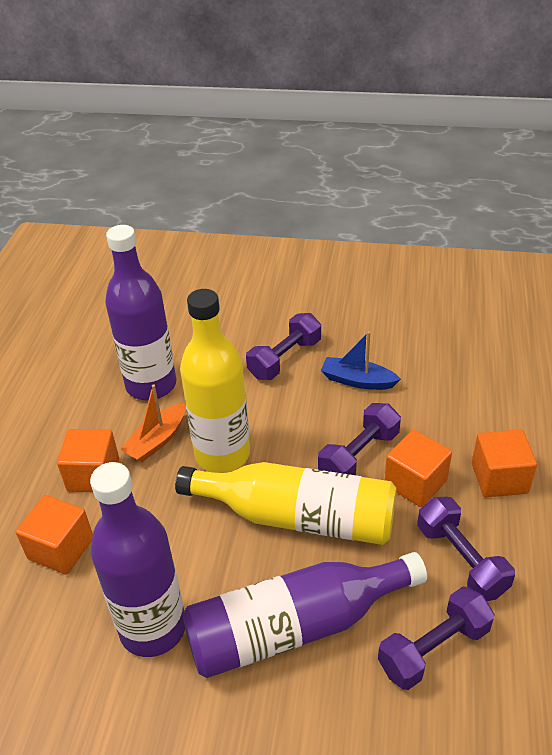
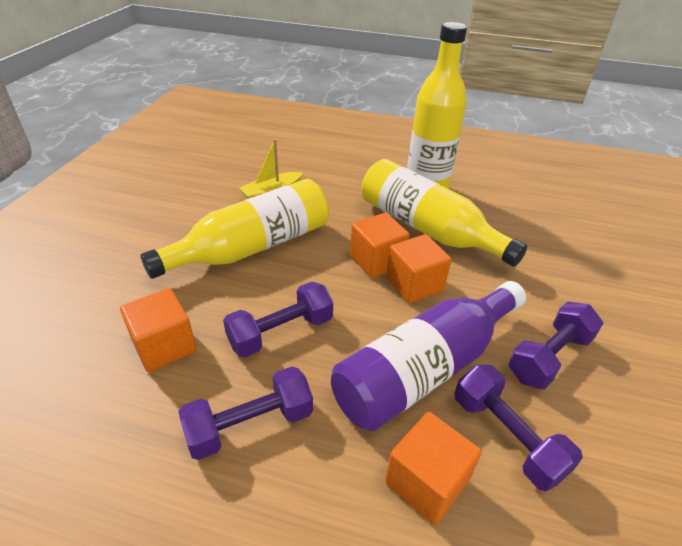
blue boat: 1 -> 0
orange boat: 1 -> 0
purple bottle: 3 -> 1
yellow boat: 0 -> 1
yellow bottle: 2 -> 3

